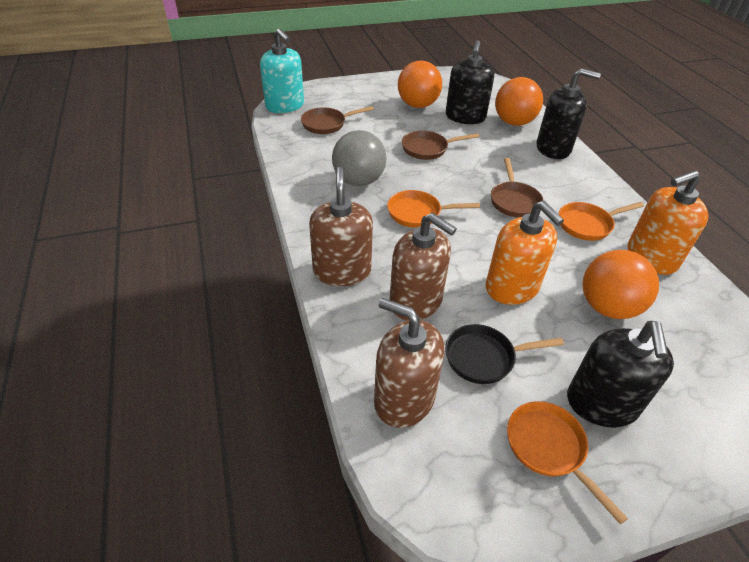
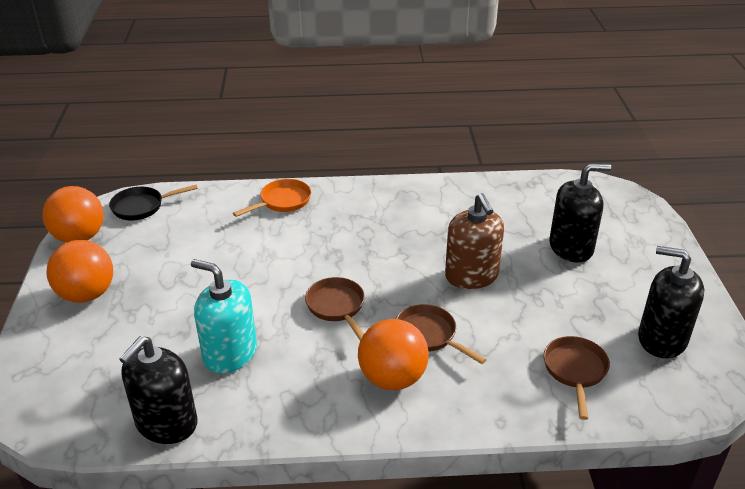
brown soap dispenser: 3 -> 1
grey ball: 1 -> 0
orange pan: 3 -> 1
orange soap dispenser: 2 -> 0

